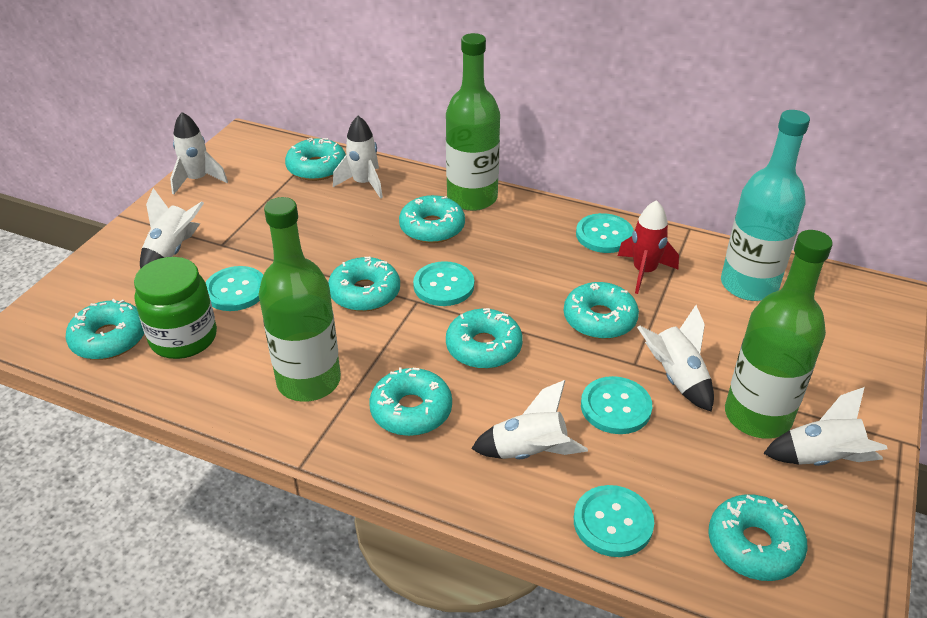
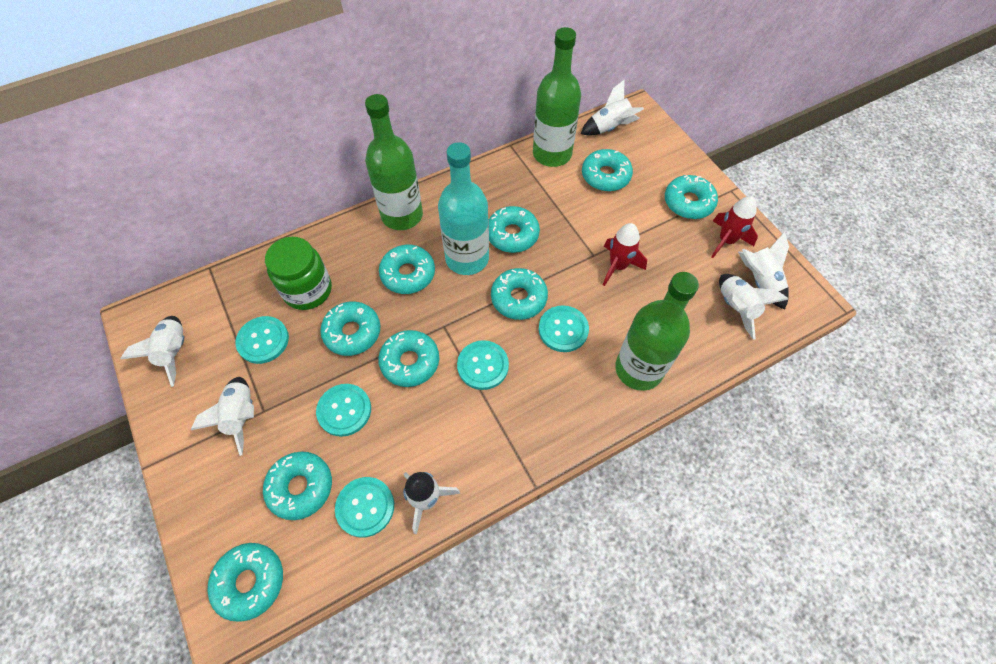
red rocket: 1 -> 2
turquoise donut: 8 -> 9

